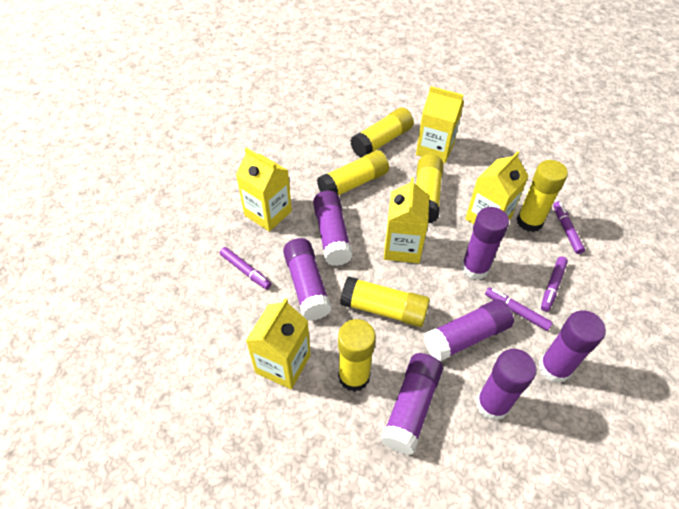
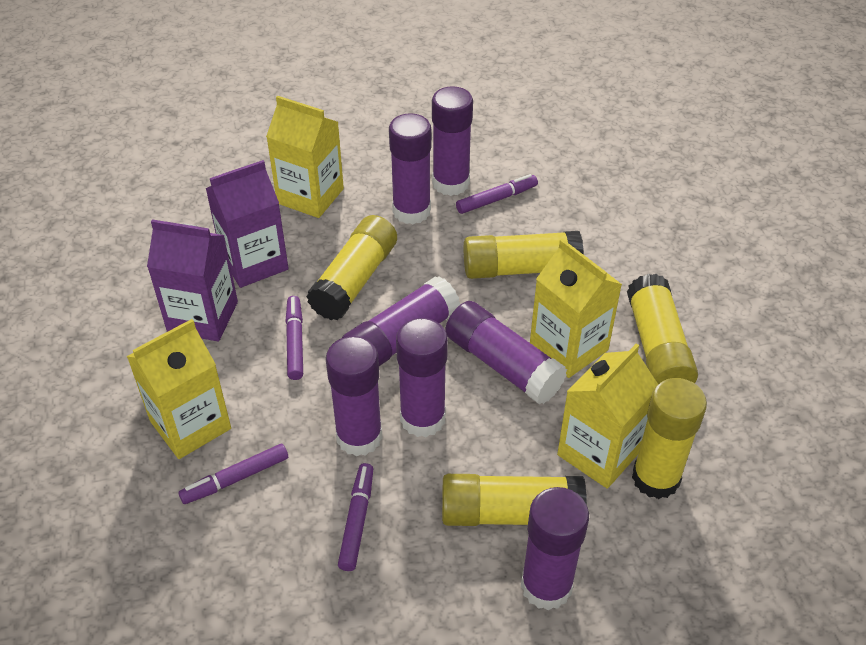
purple carton: 0 -> 2
yellow carton: 5 -> 4
yellow glue stick: 6 -> 5

